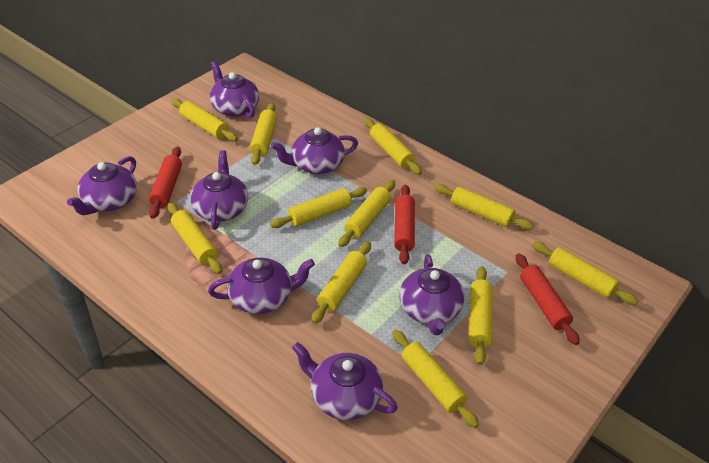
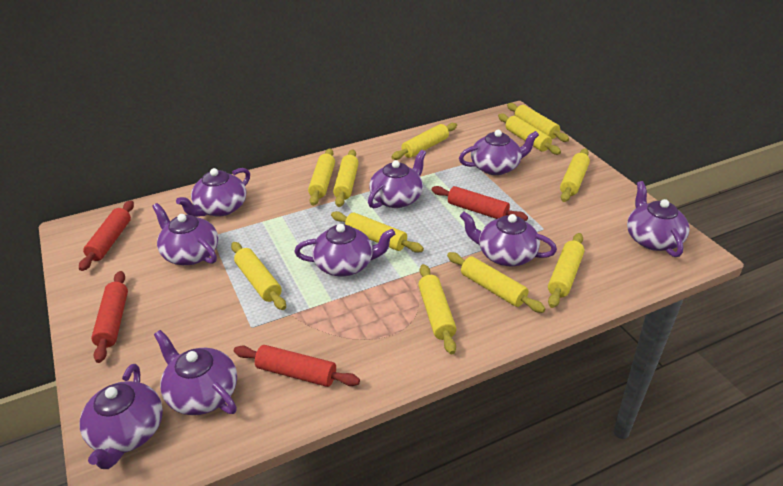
purple teapot: 7 -> 9
red rolling pin: 3 -> 4

